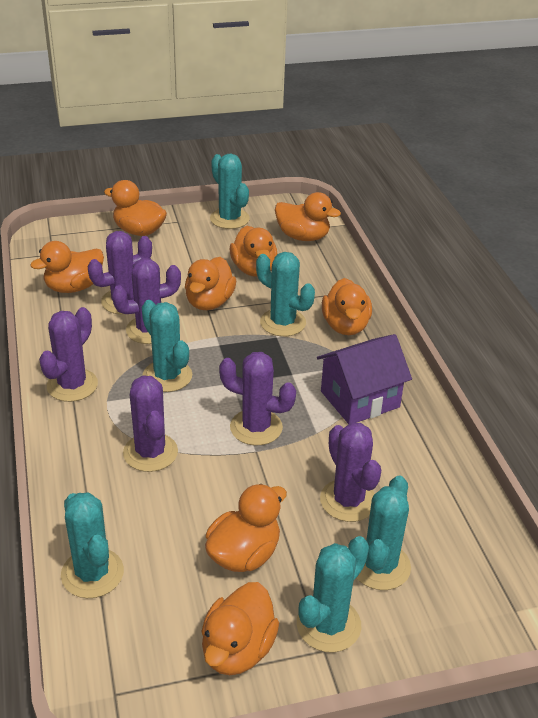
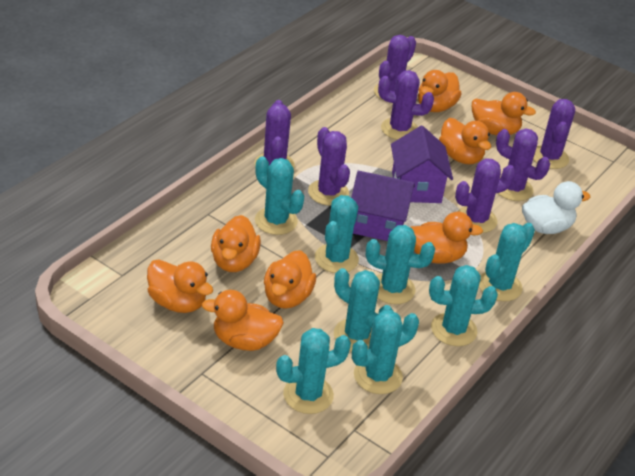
purple cactus: 6 -> 7
purple house: 1 -> 2
turquoise cactus: 6 -> 8
white duck: 0 -> 1

